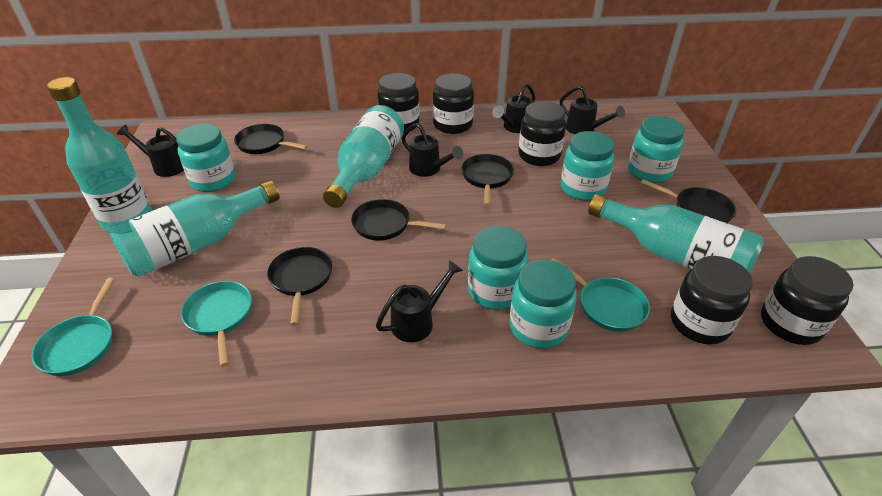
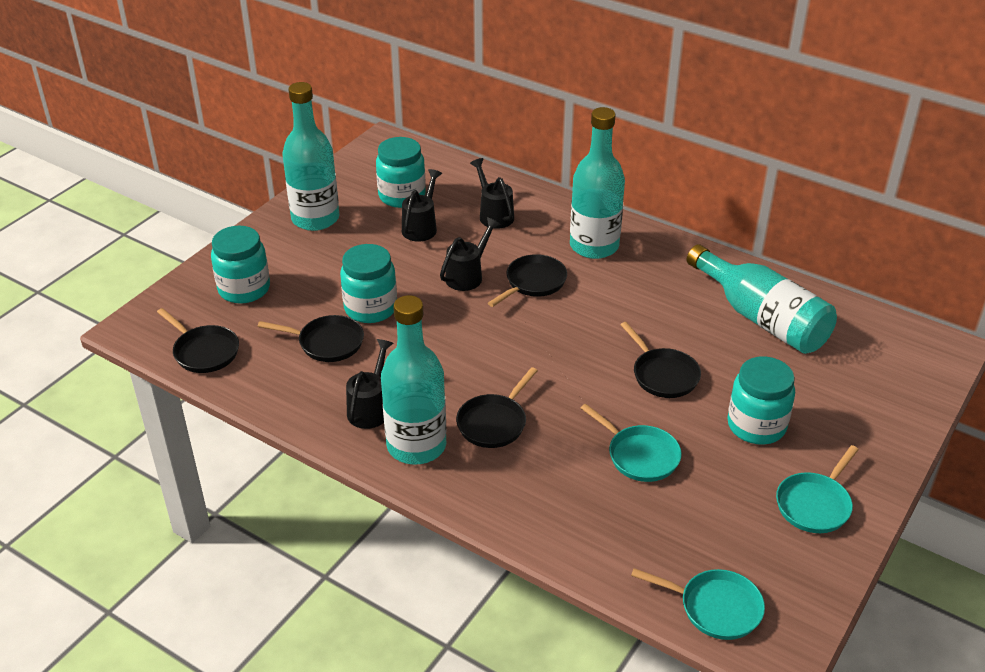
black jar: 5 -> 0
black watering can: 5 -> 4
turquoise jar: 5 -> 4

